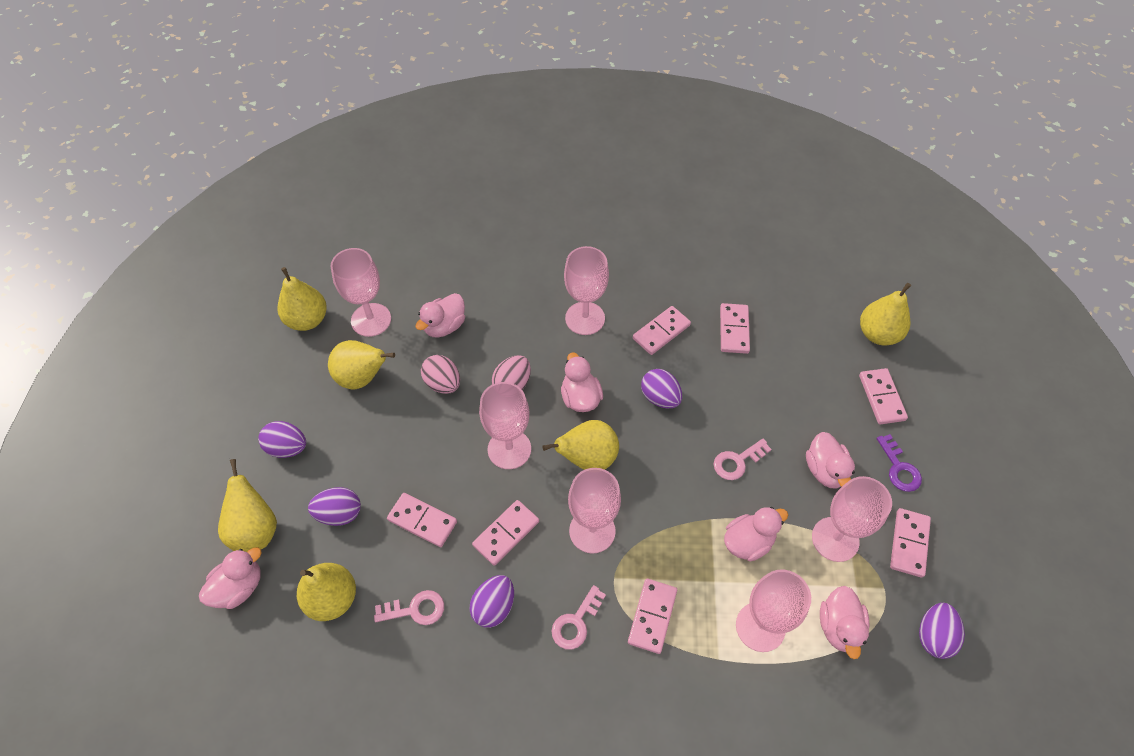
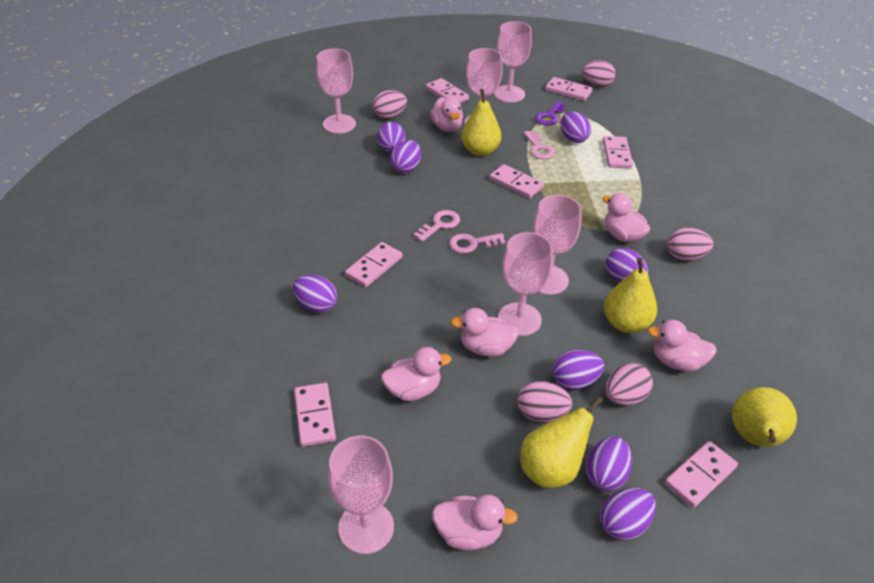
pink egg: 2 -> 5
purple egg: 5 -> 8
yellow pear: 6 -> 4

